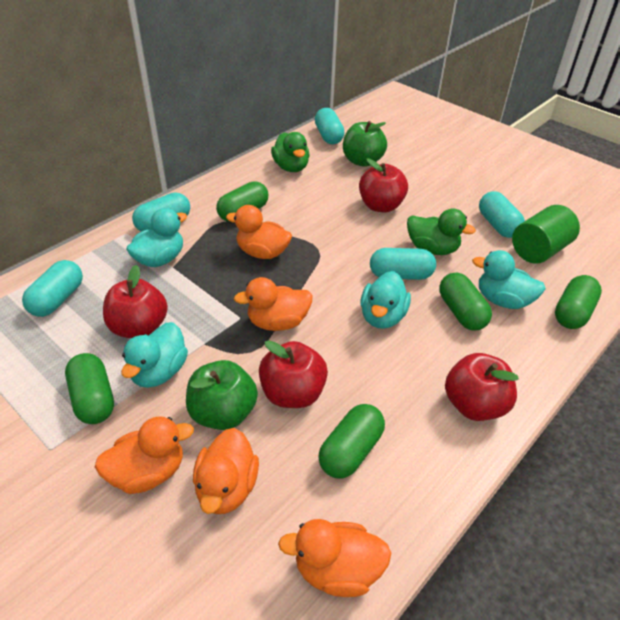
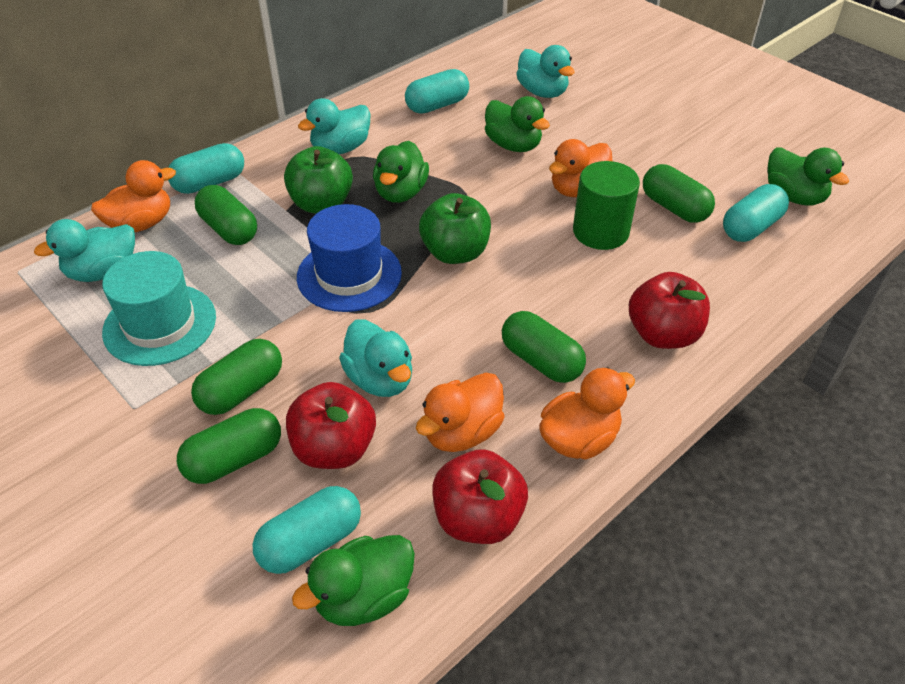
blue hat: 0 -> 1
green duck: 2 -> 4
orange duck: 5 -> 4
red apple: 4 -> 3
turquoise capsule: 5 -> 4
turquoise hat: 0 -> 1

